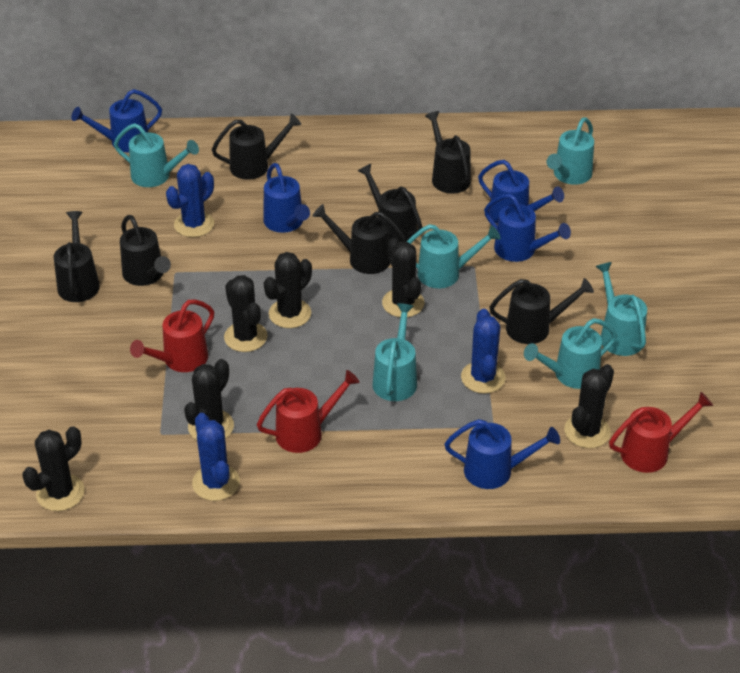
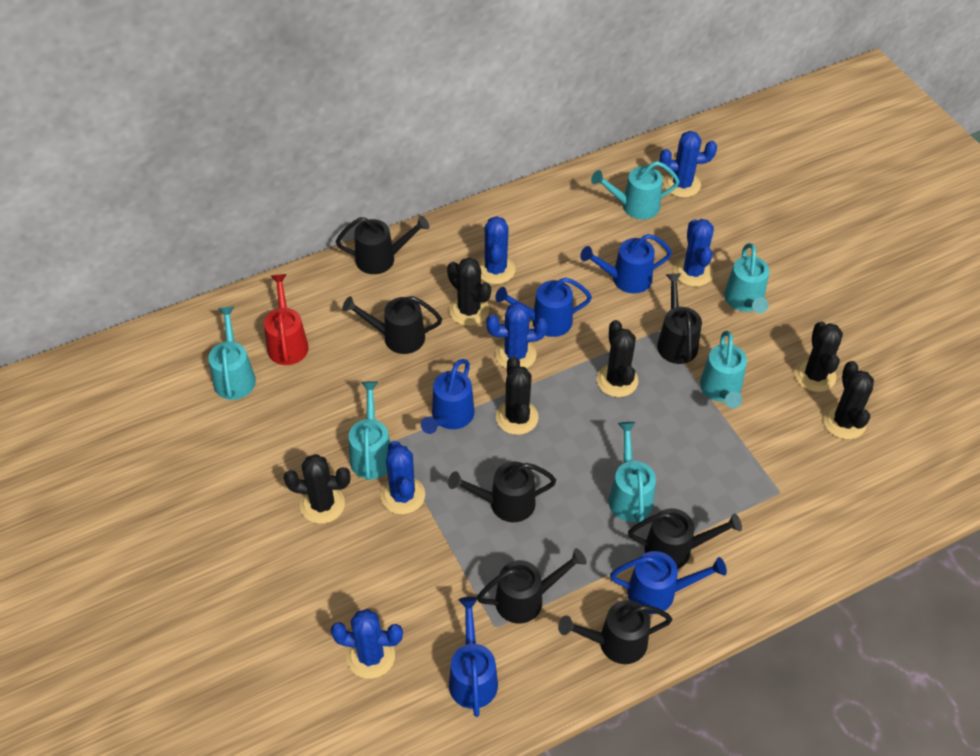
blue cactus: 3 -> 6
red watering can: 3 -> 1

